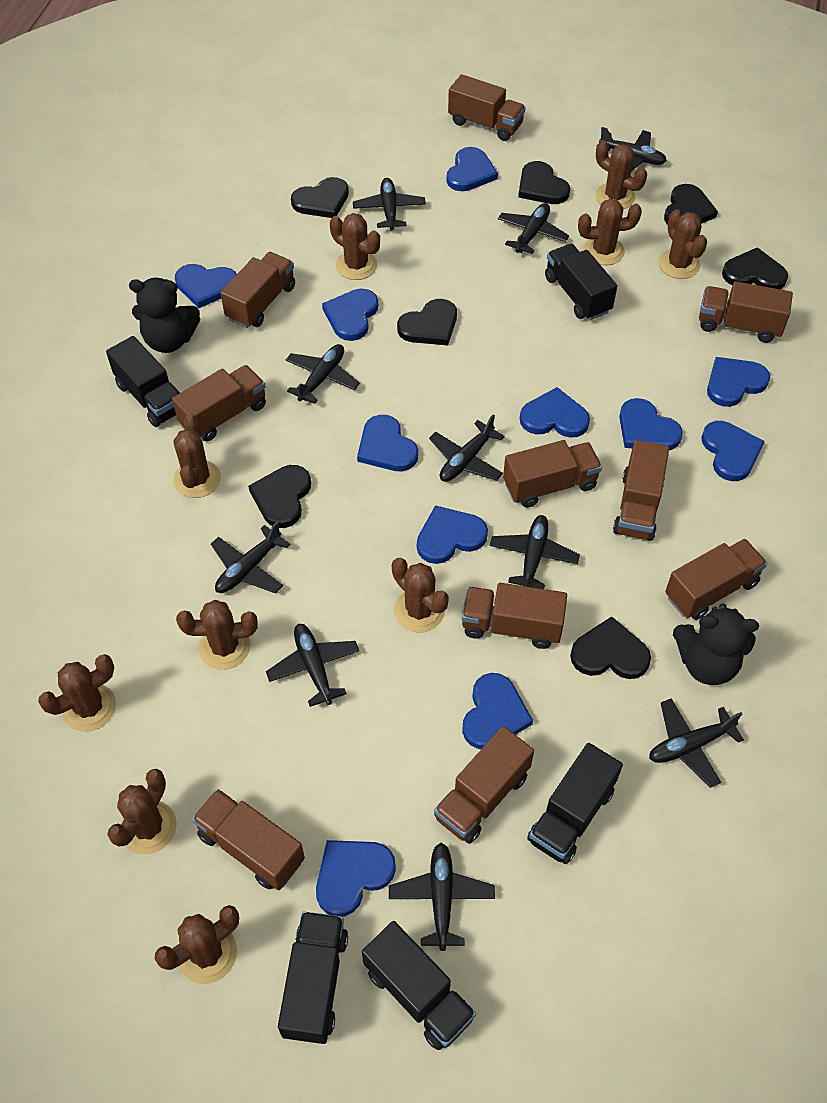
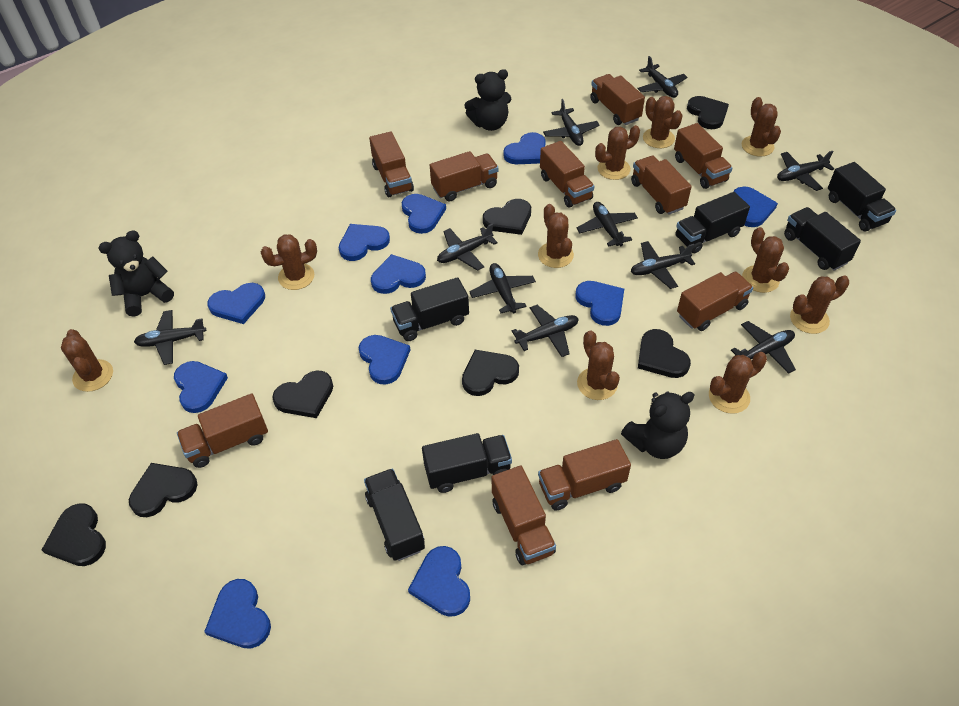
black teddy bear: 2 -> 3
black truck: 5 -> 6

